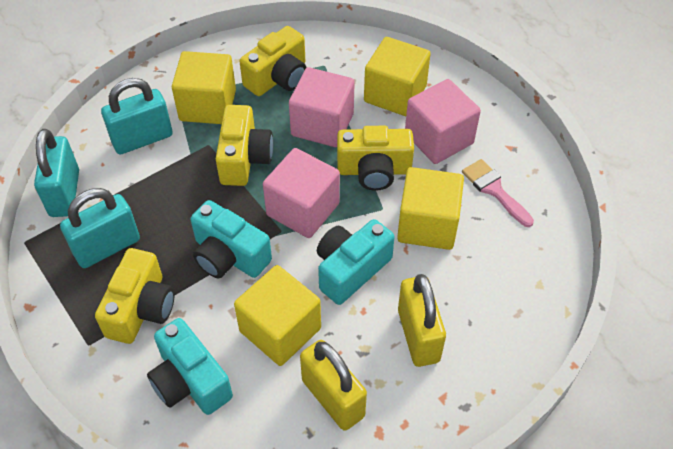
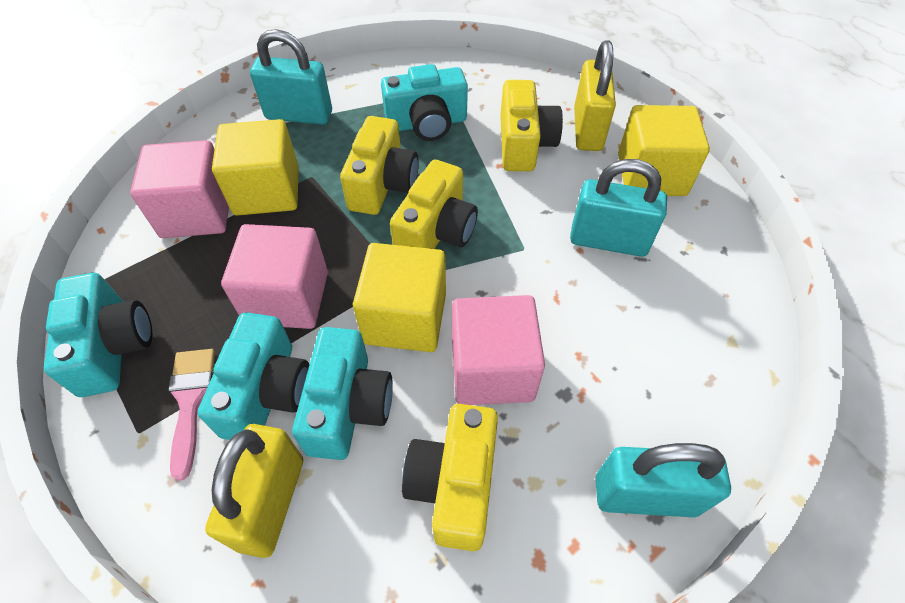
turquoise camera: 3 -> 4
yellow cube: 4 -> 3

